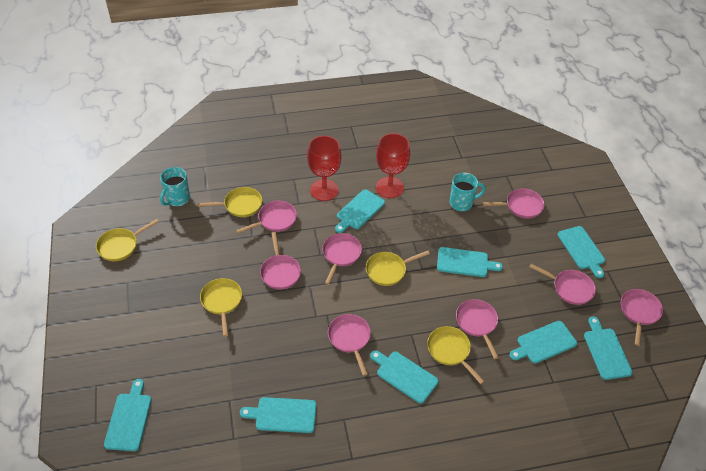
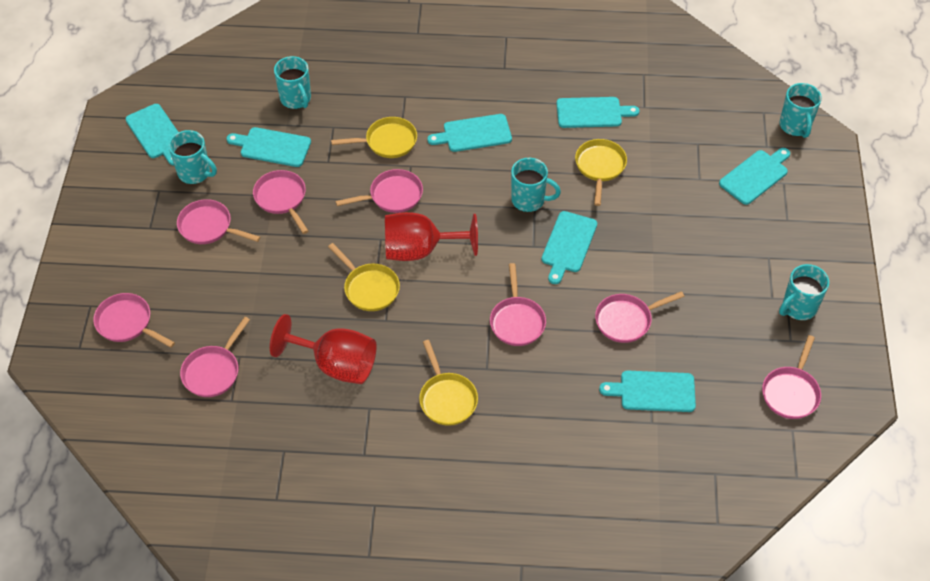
turquoise cutting board: 8 -> 7
turquoise mug: 2 -> 5
yellow pan: 5 -> 4

